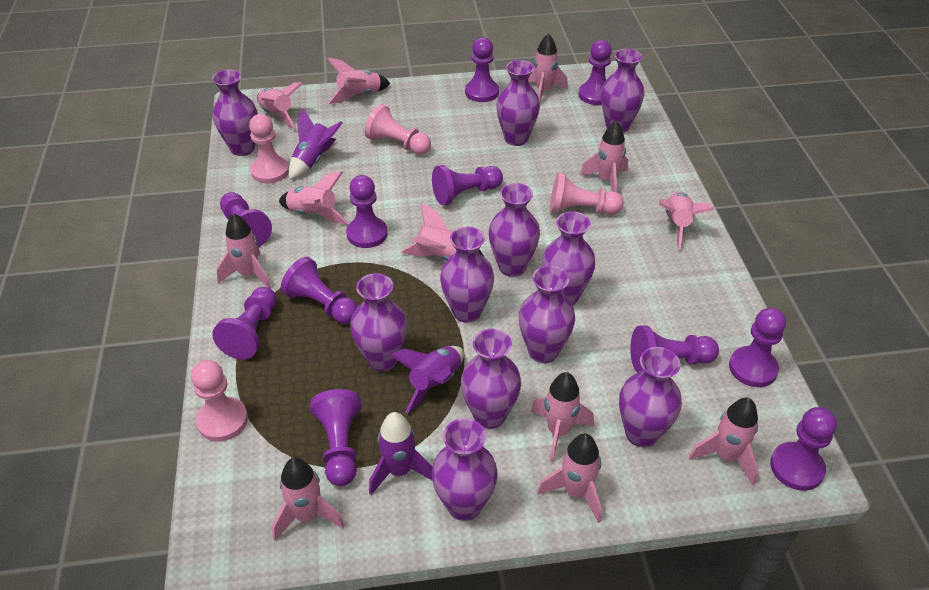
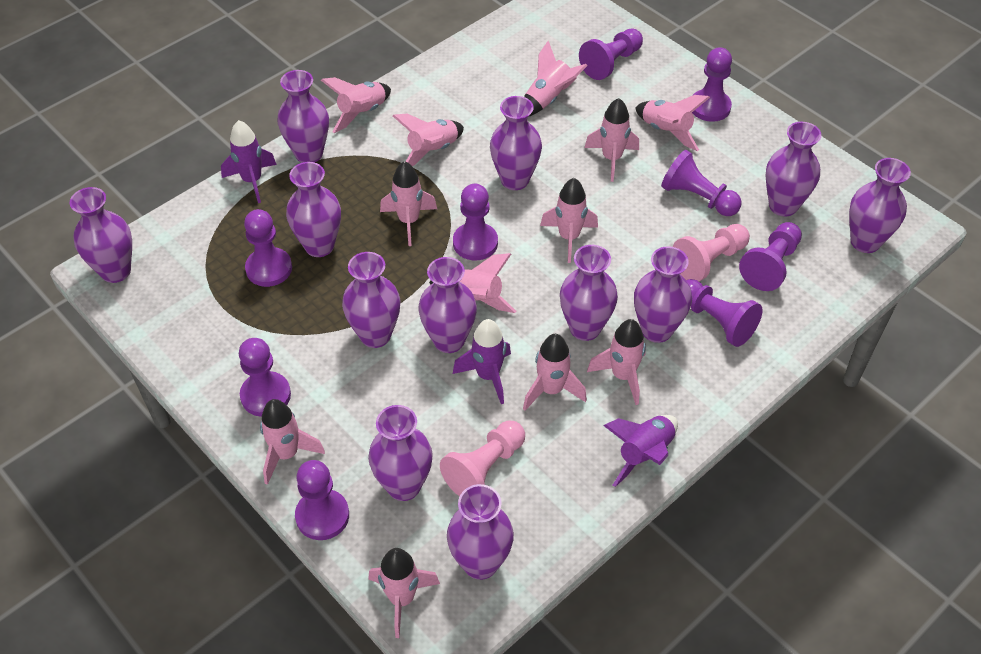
pink pawn: 4 -> 2
purple pawn: 11 -> 9
purple vase: 11 -> 12

